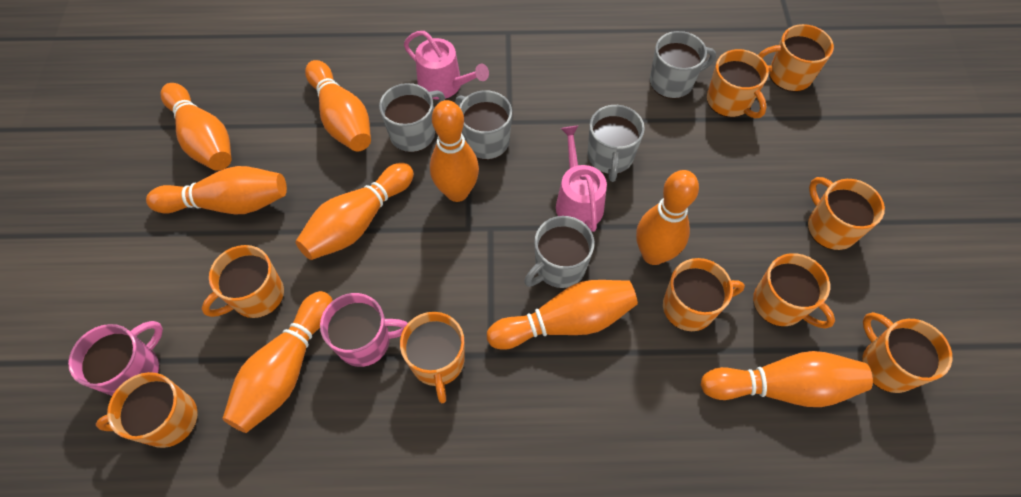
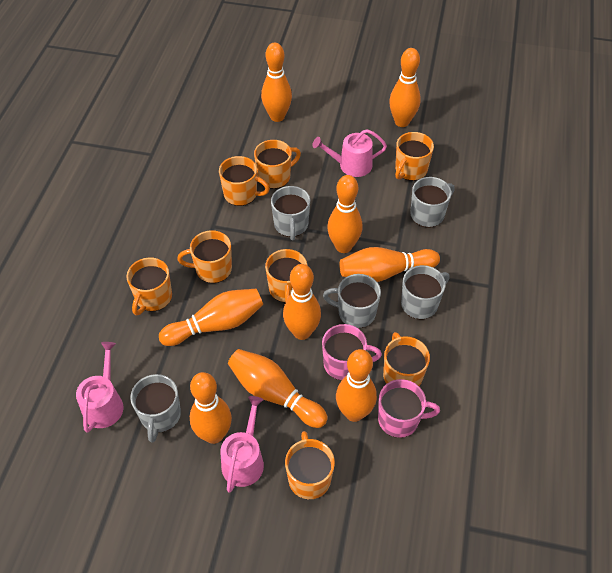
orange mug: 9 -> 8
pink watering can: 2 -> 3

